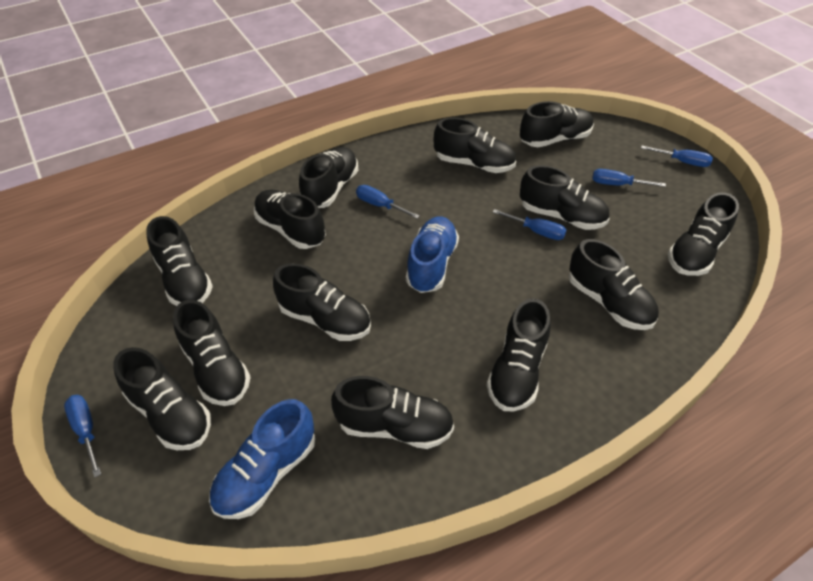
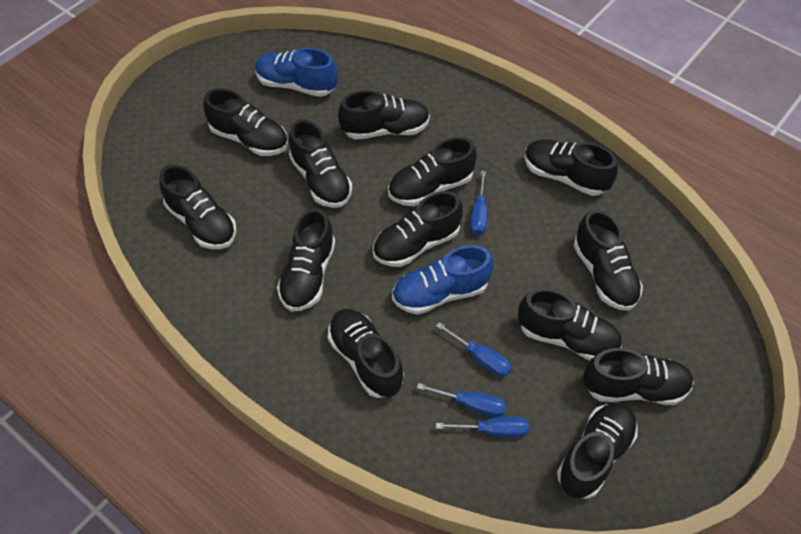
blue screwdriver: 5 -> 4

